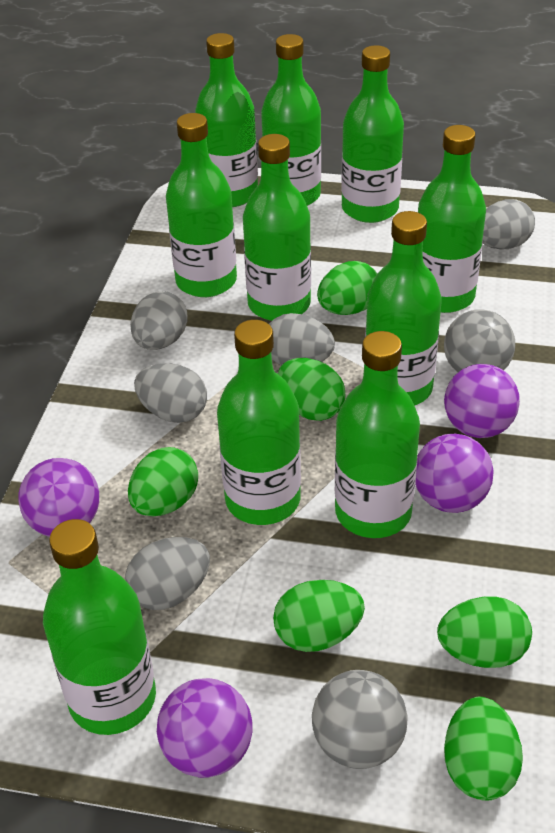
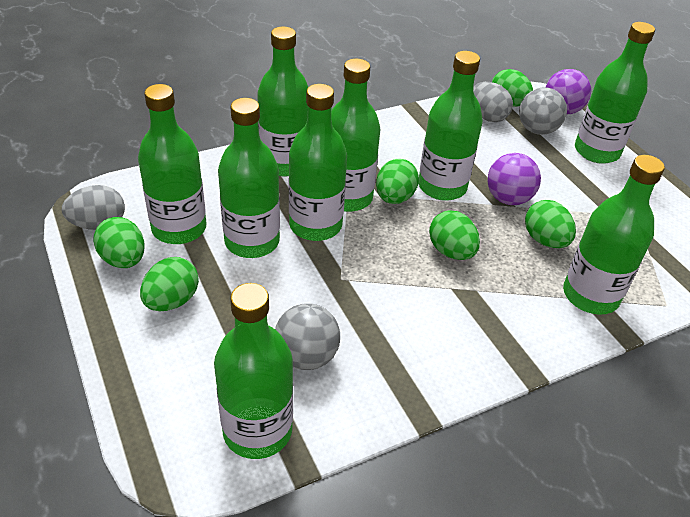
green bottle: 10 -> 9
grey egg: 5 -> 2
purple ball: 4 -> 2

